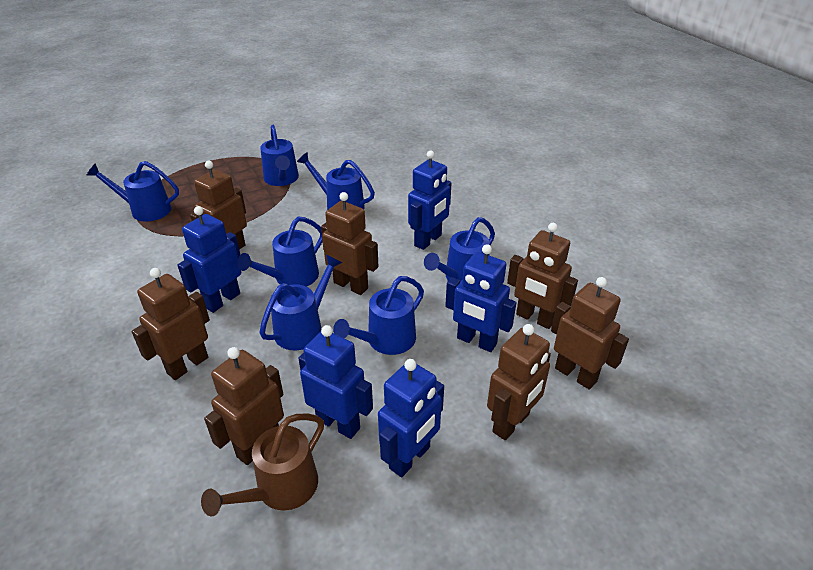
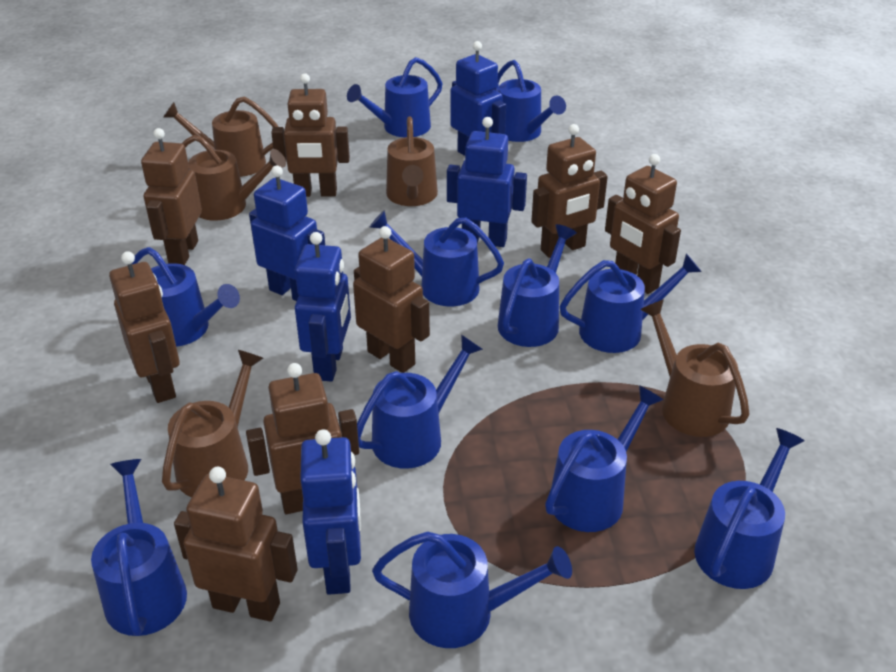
blue watering can: 7 -> 11
brown robot: 7 -> 8
brown watering can: 1 -> 5

